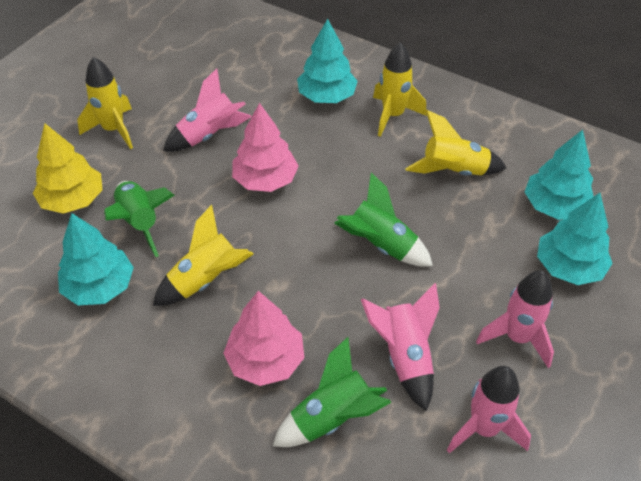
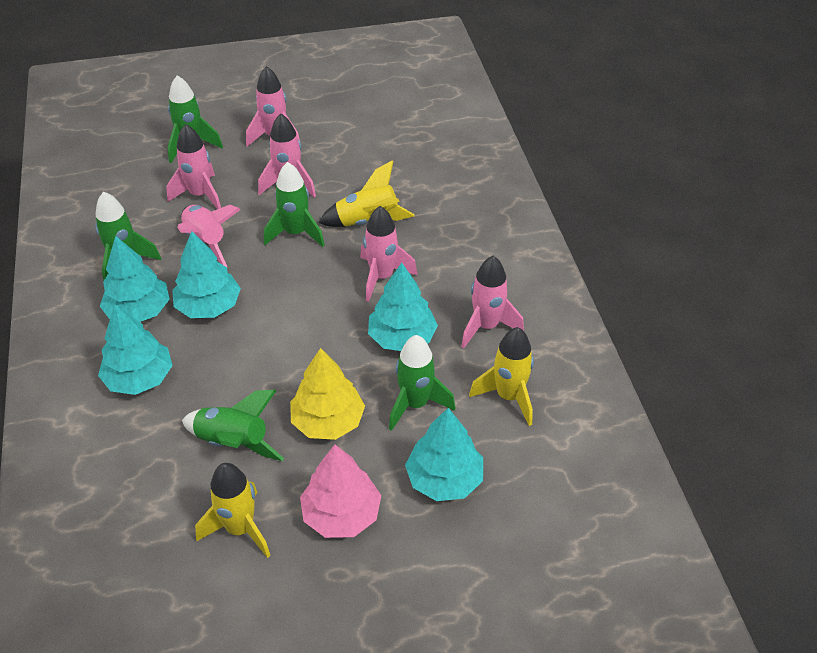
green rocket: 3 -> 5
pink rocket: 4 -> 6
pink tree: 2 -> 1
turquoise tree: 4 -> 5
yellow rocket: 4 -> 3

